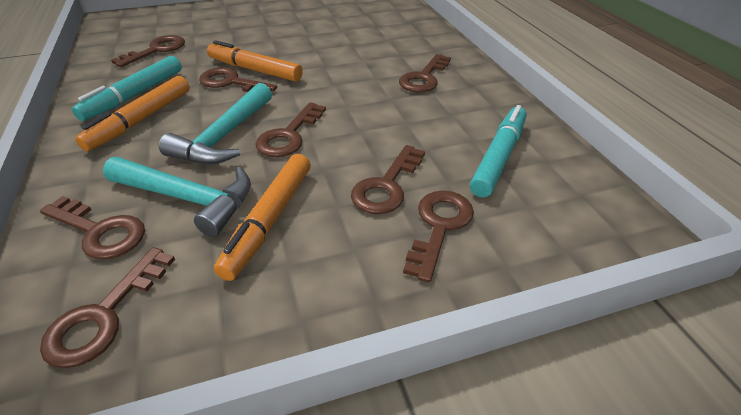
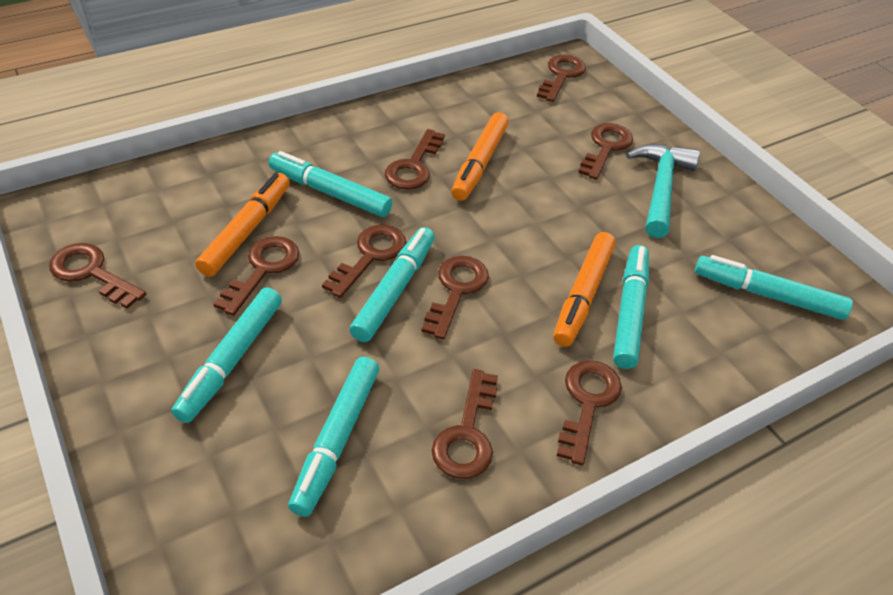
brown key: 8 -> 9
turquoise hammer: 2 -> 1
turquoise marker: 2 -> 6

